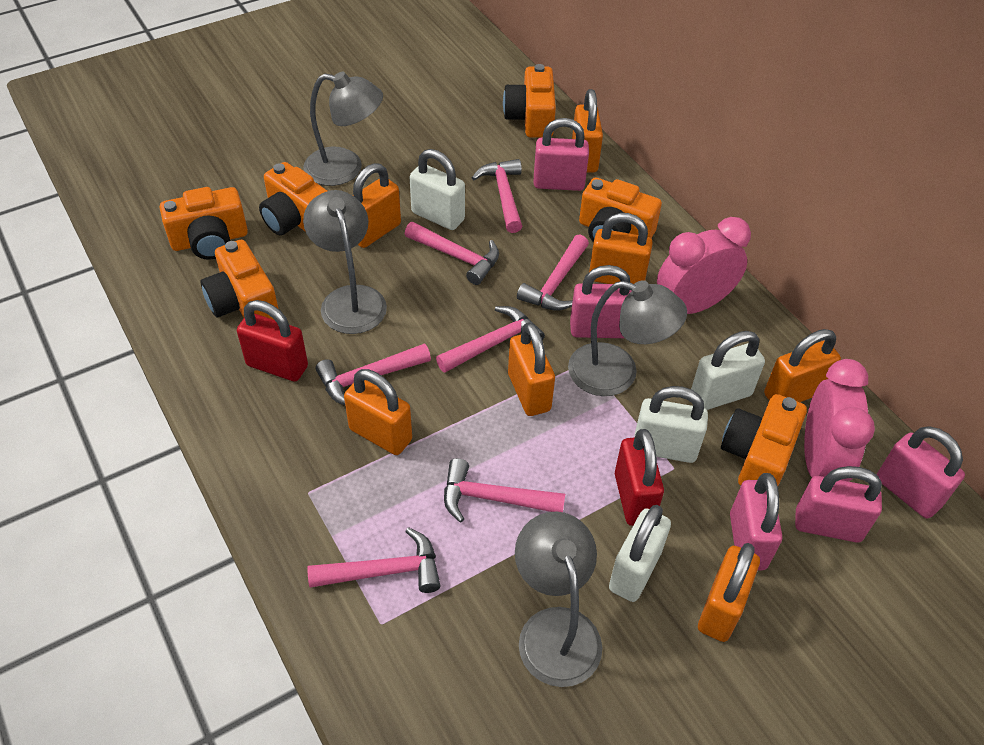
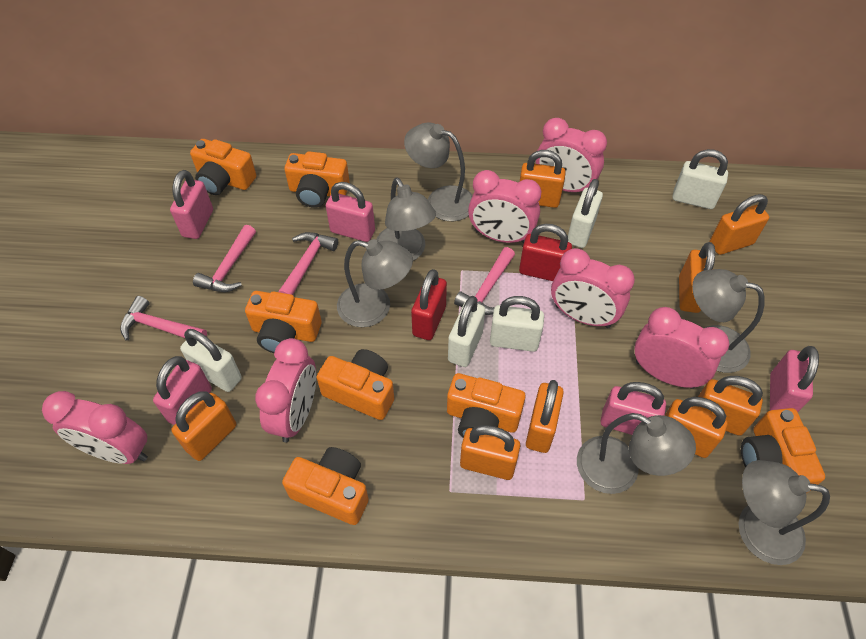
grey lamp: 4 -> 6
orange camera: 6 -> 7
orange padlock: 7 -> 8
pink clock: 2 -> 6
pink hammer: 7 -> 4
white padlock: 4 -> 5

